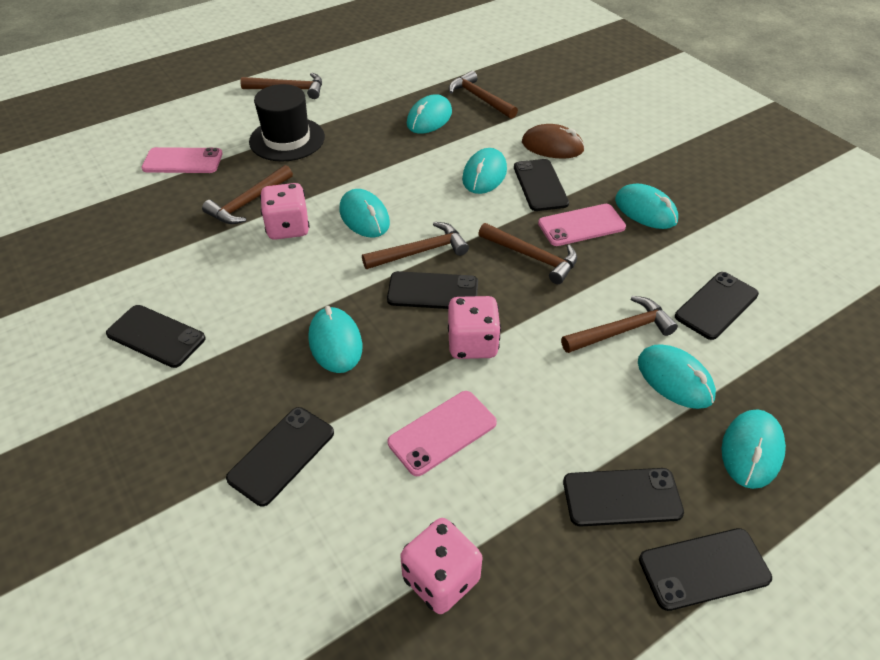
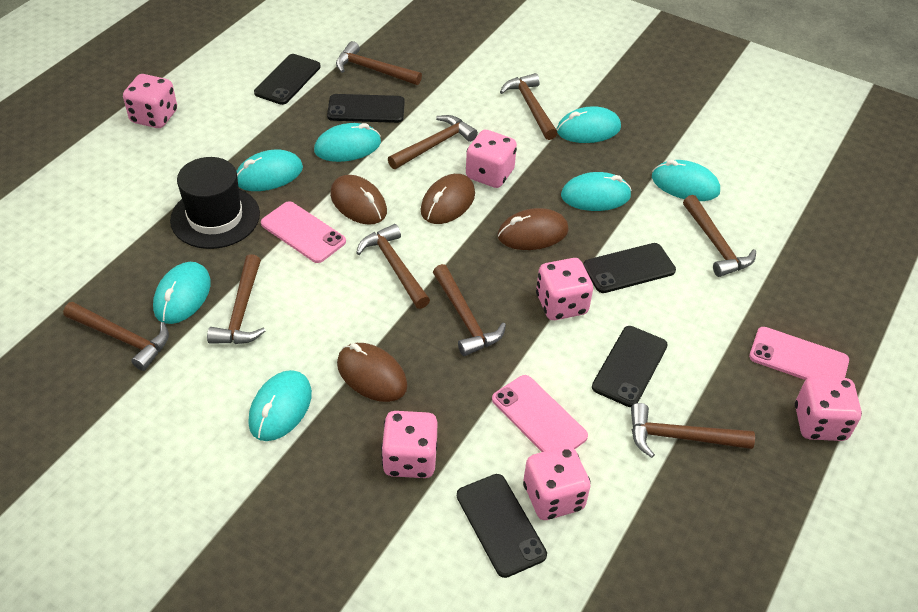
black phone: 7 -> 5
brown hammer: 6 -> 9
brown mouse: 1 -> 4
pink dice: 3 -> 6

